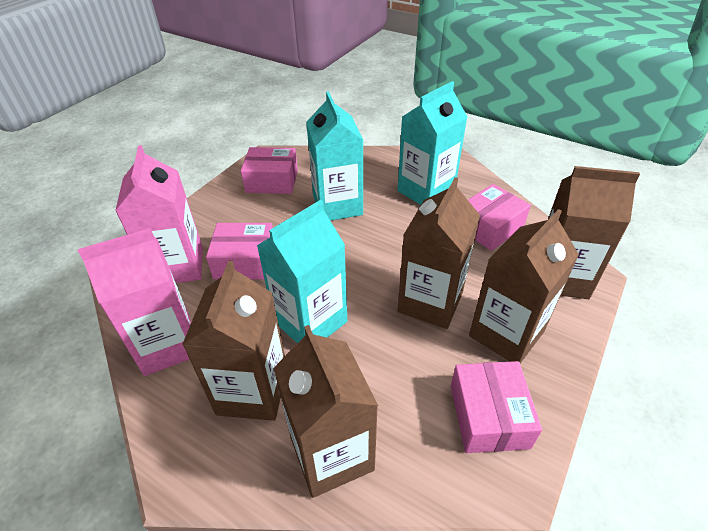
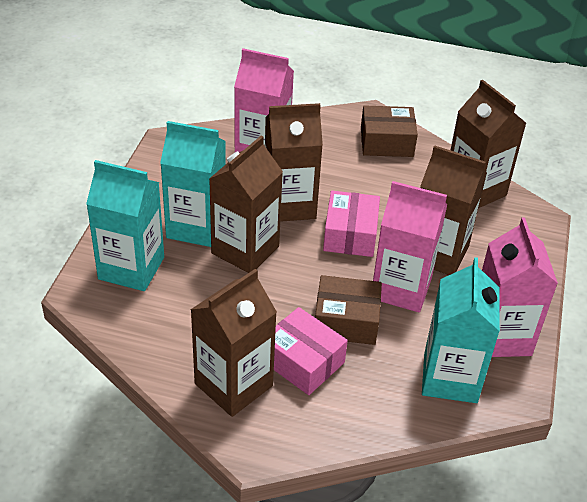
brown box: 0 -> 2
pink box: 4 -> 2
pink carton: 2 -> 3

